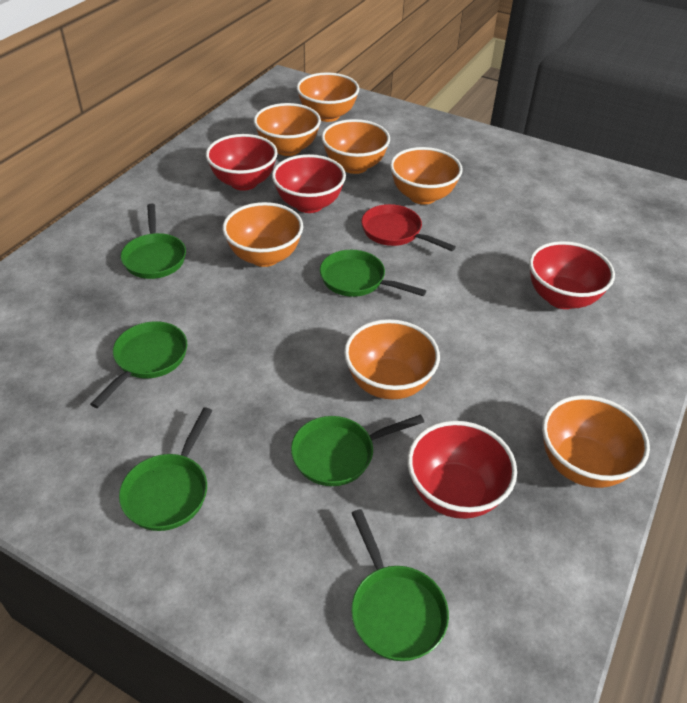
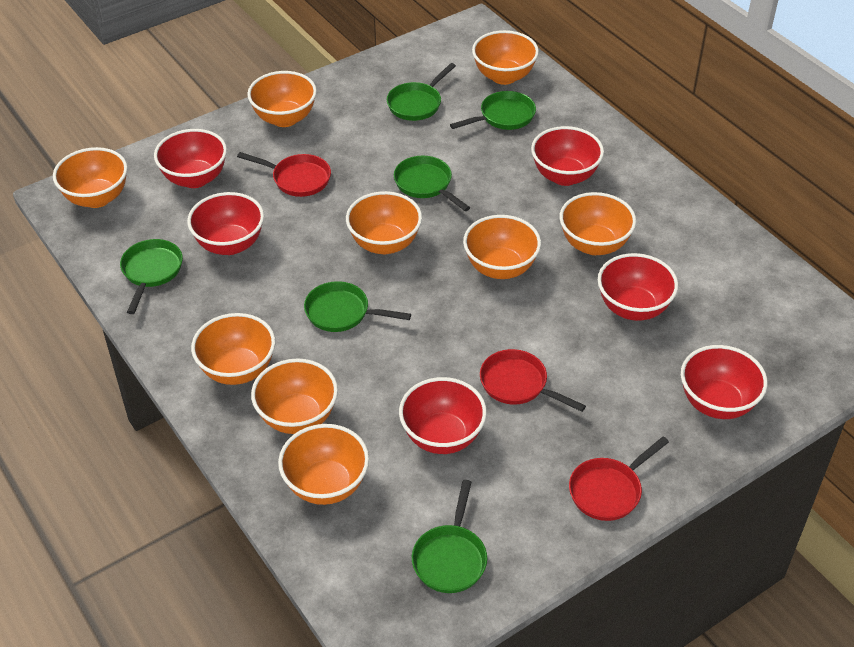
orange bowl: 7 -> 9
red bowl: 4 -> 6
red pan: 1 -> 3

